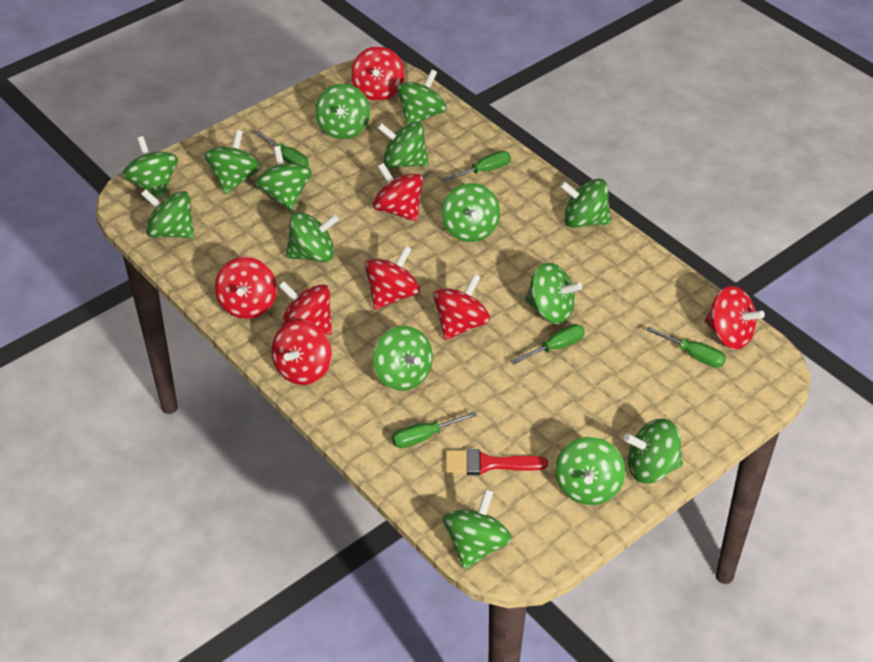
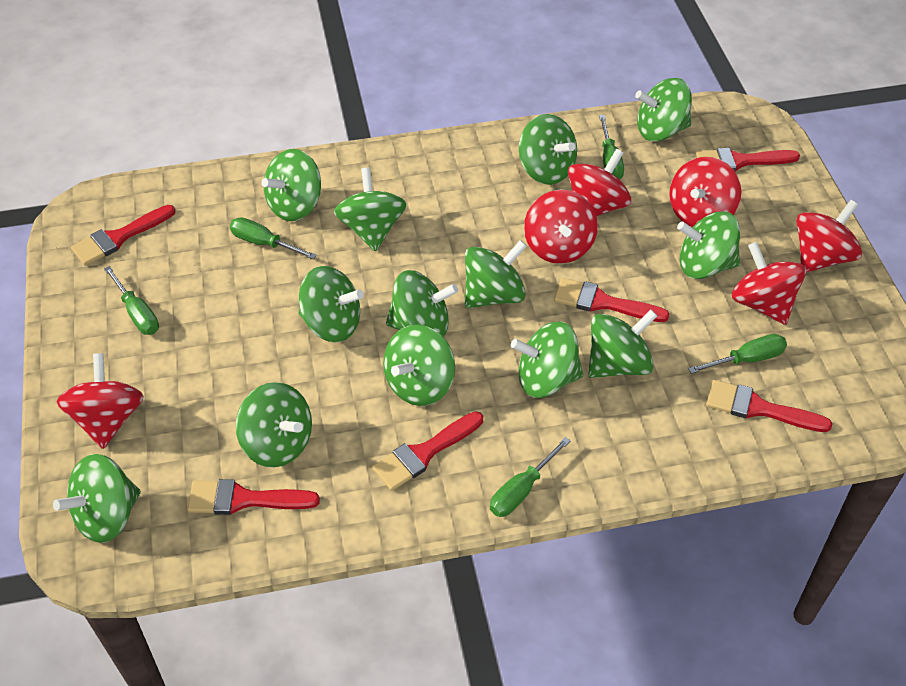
green spinning top: 15 -> 13
red brush: 1 -> 6
red spinning top: 8 -> 6

